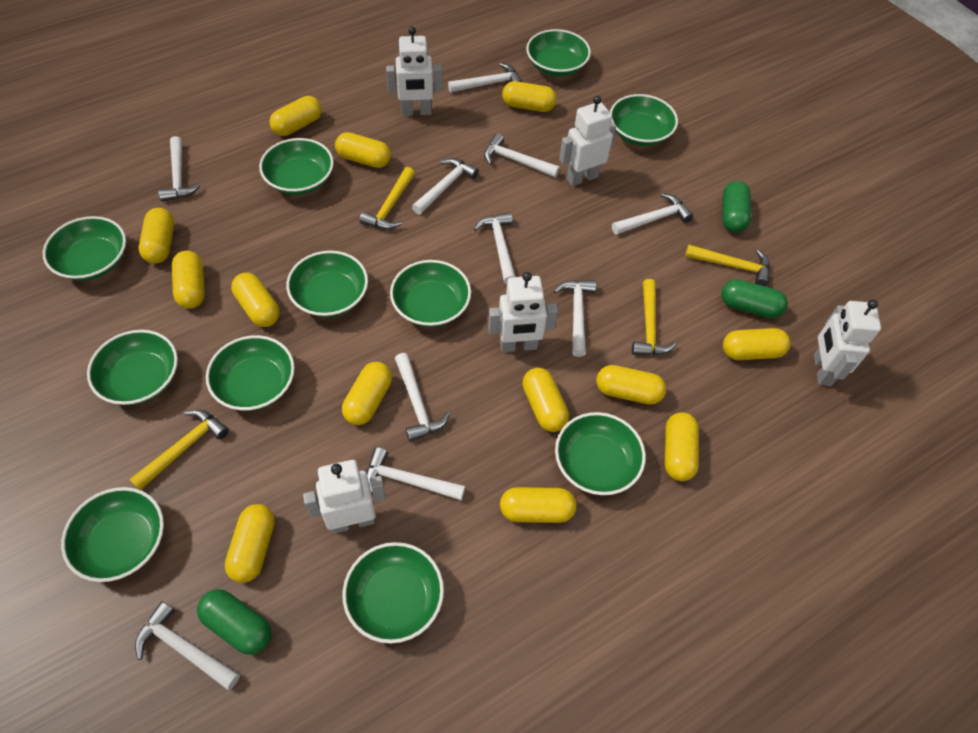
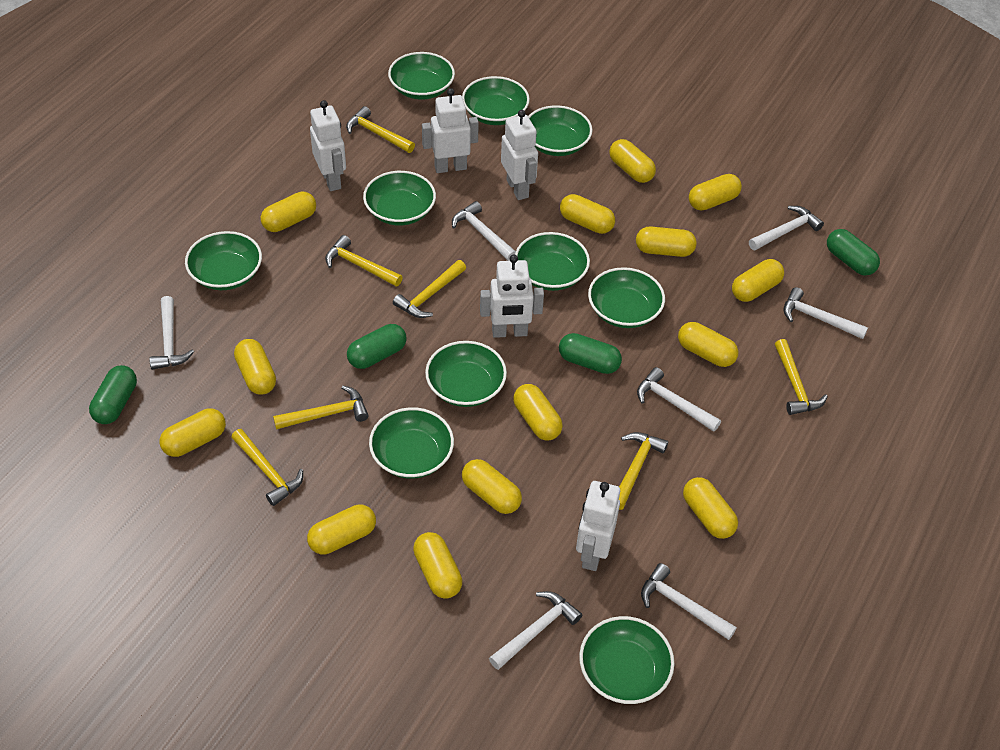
green bowl: 11 -> 10
green capsule: 3 -> 4
white hammer: 10 -> 7
yellow capsule: 13 -> 14
yellow hammer: 4 -> 7

